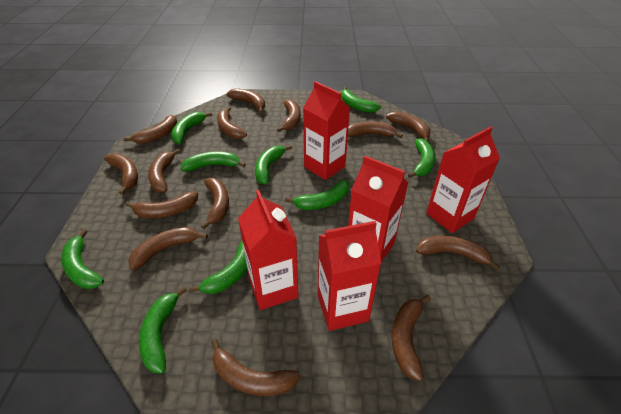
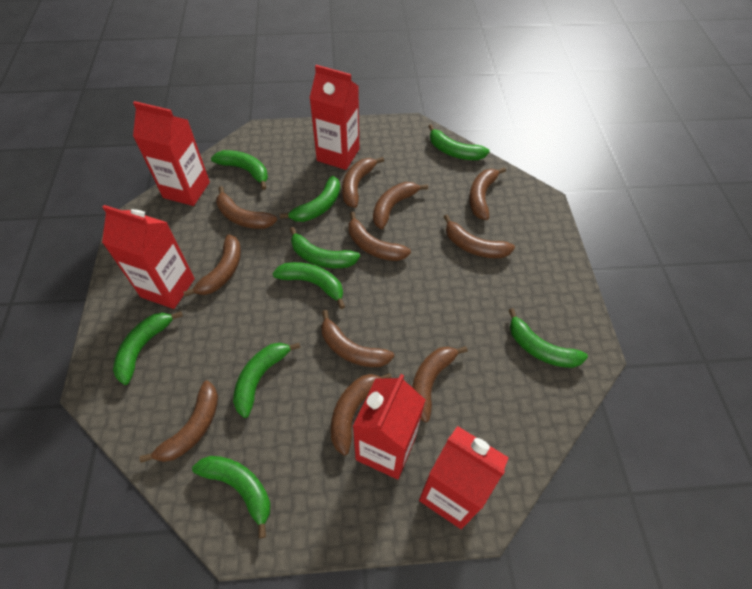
brown banana: 14 -> 11

